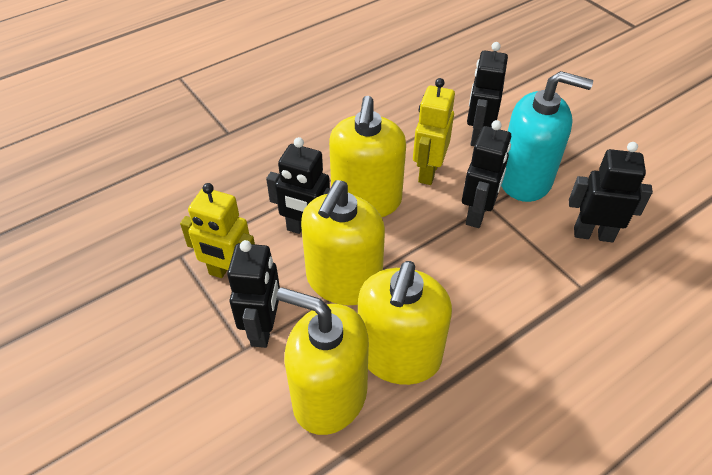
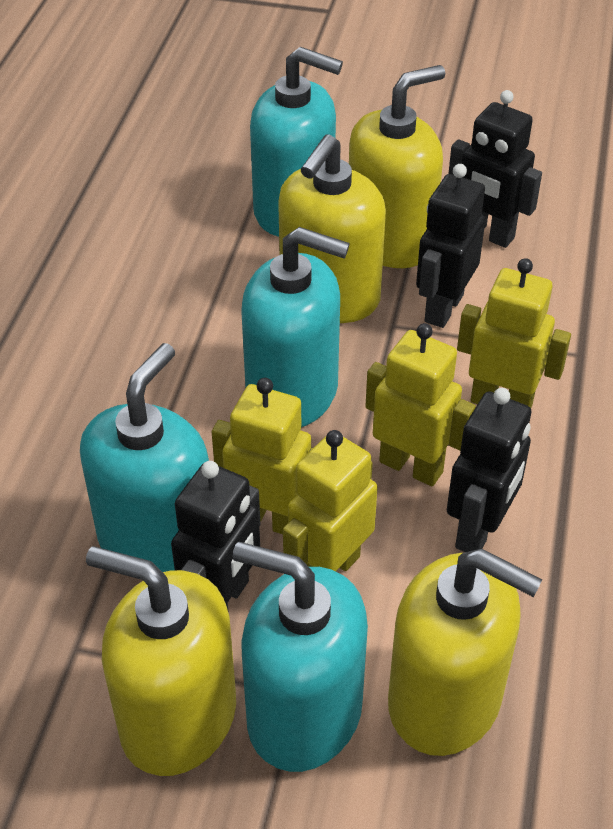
black robot: 5 -> 4
turquoise soap dispenser: 1 -> 4
yellow robot: 2 -> 4

